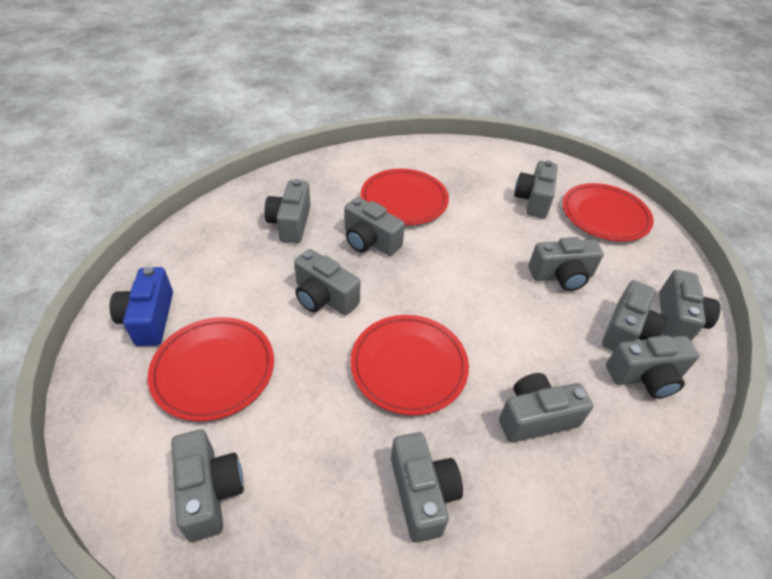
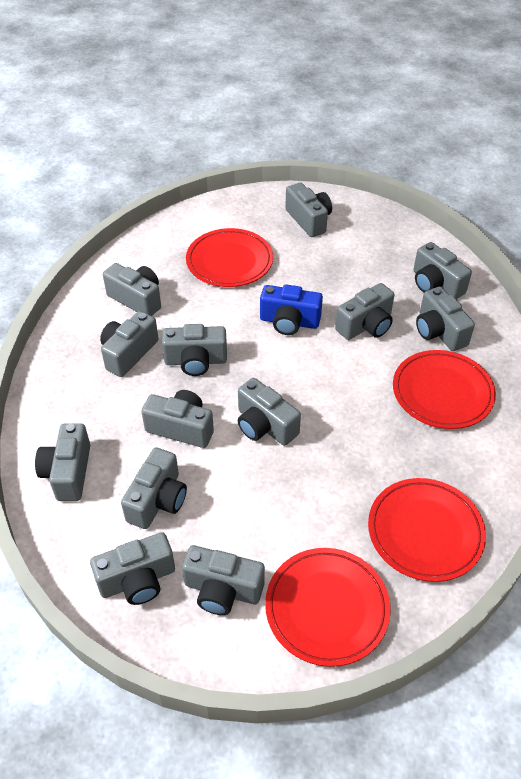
grey camera: 11 -> 13

